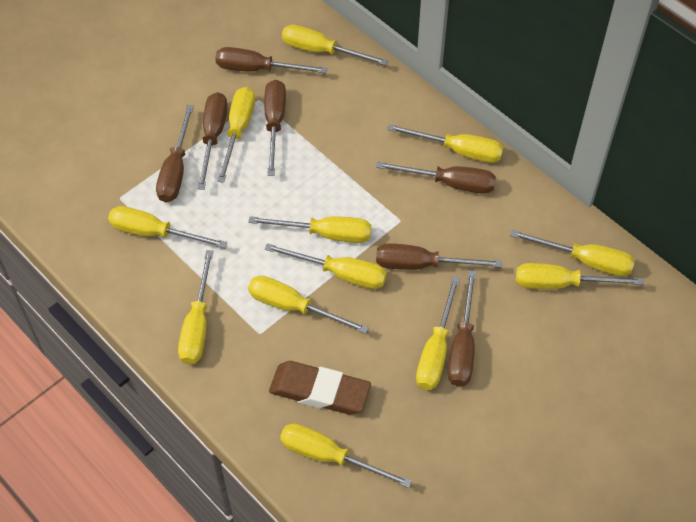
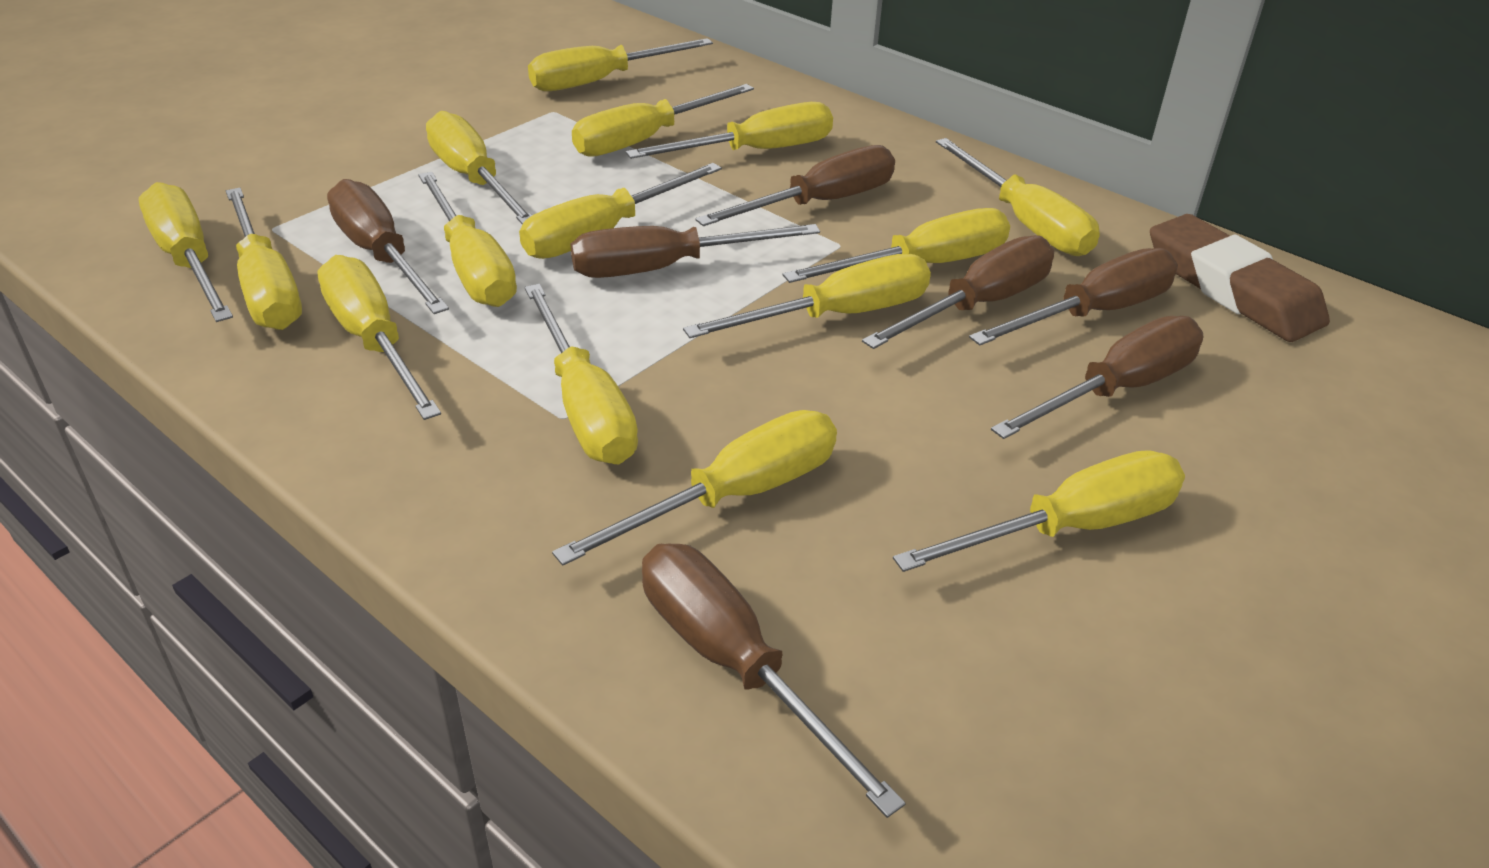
yellow screwdriver: 12 -> 15

